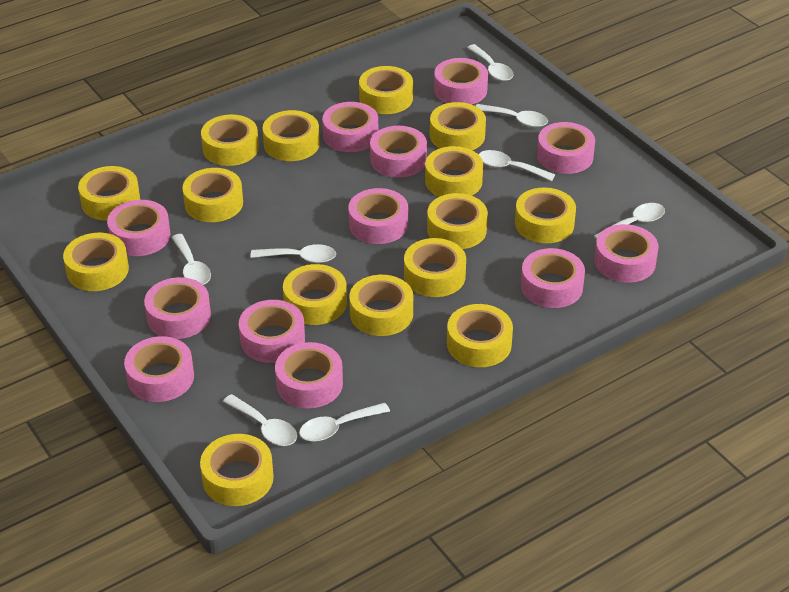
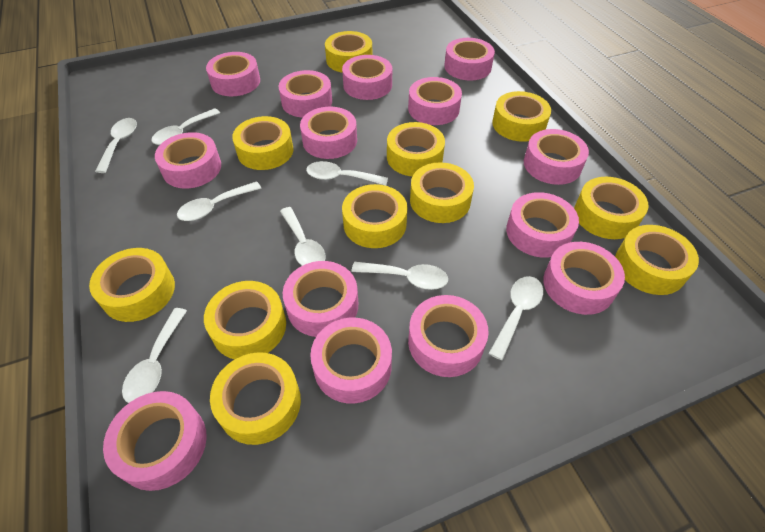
pink tape: 12 -> 14
yellow tape: 15 -> 11

